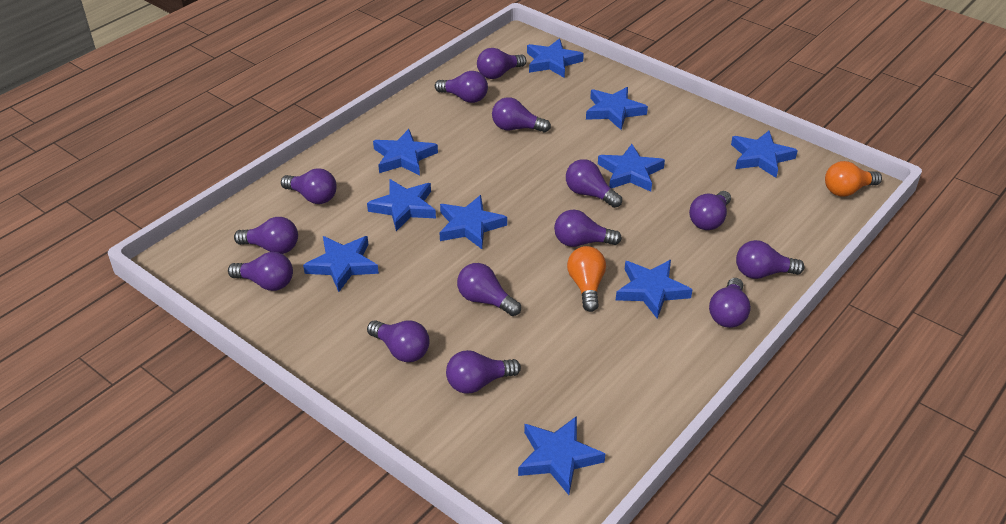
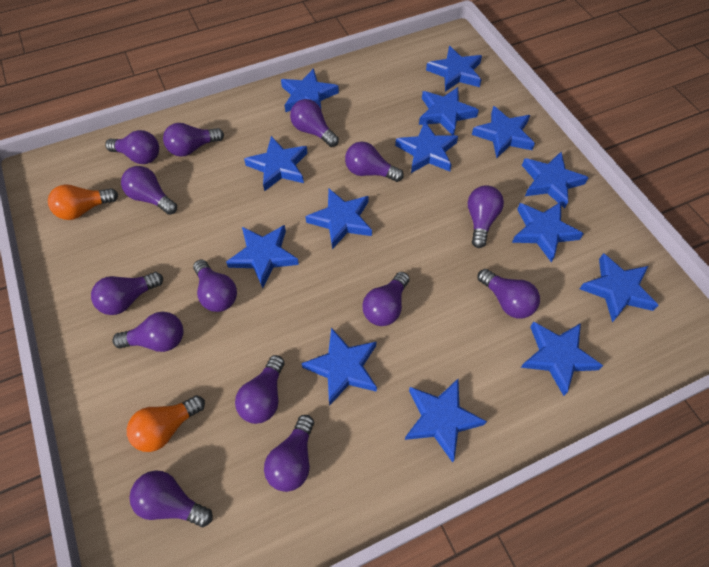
blue star: 10 -> 14

